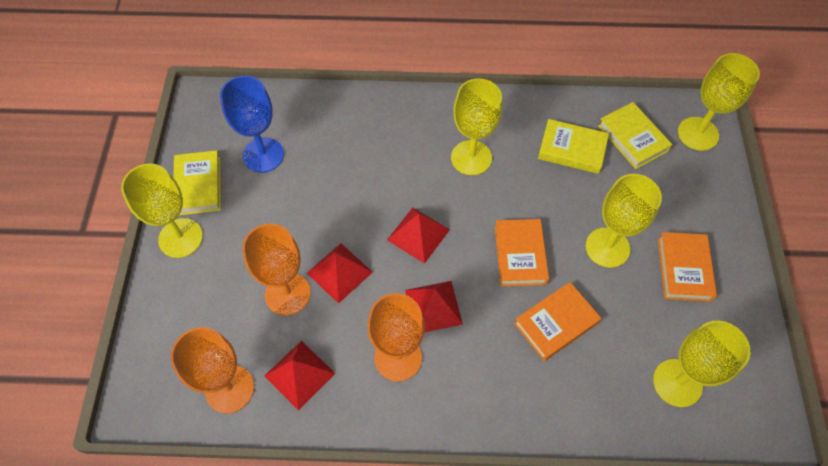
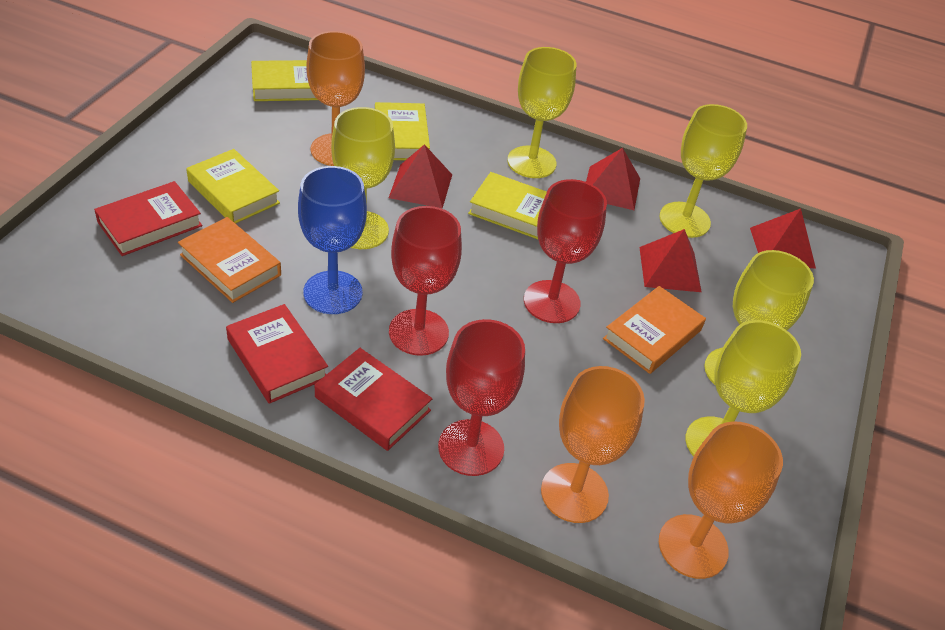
orange book: 3 -> 2
red book: 0 -> 3
red goblet: 0 -> 3
yellow book: 3 -> 4

